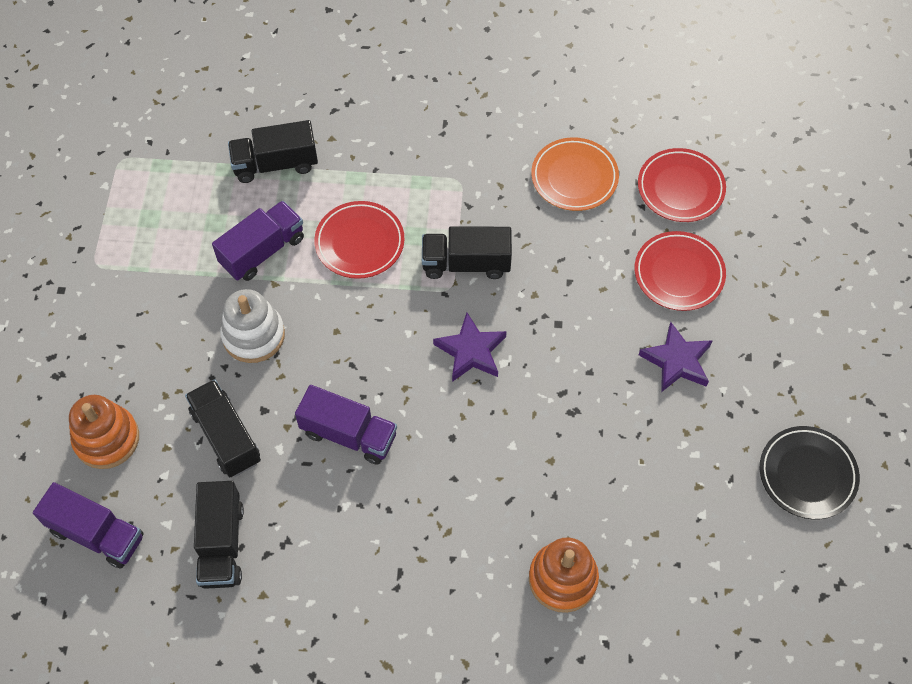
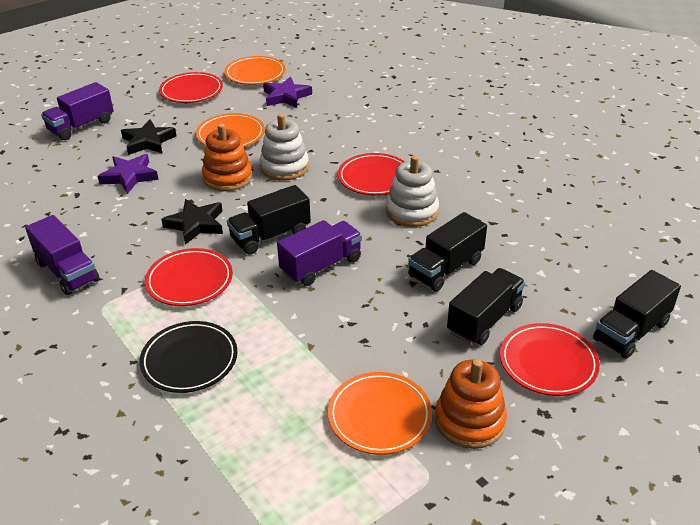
black star: 0 -> 2
orange plate: 1 -> 3
red plate: 3 -> 4
white stacking toy: 1 -> 2

